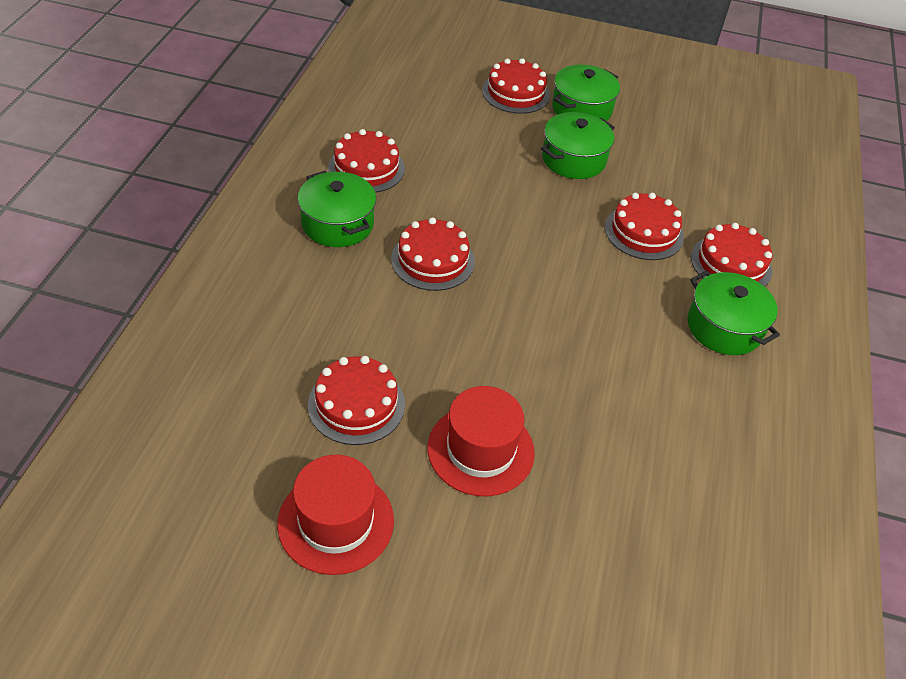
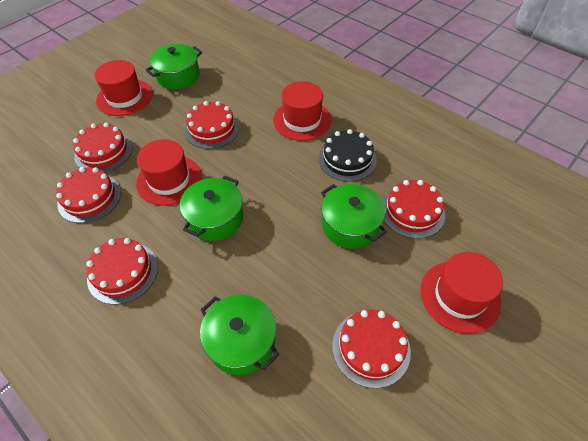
black cake: 0 -> 1
red hat: 2 -> 4

